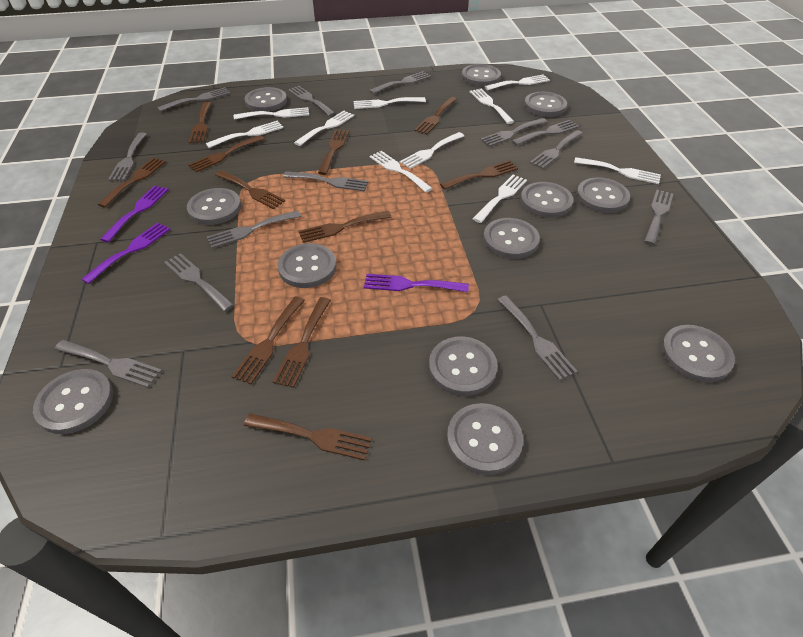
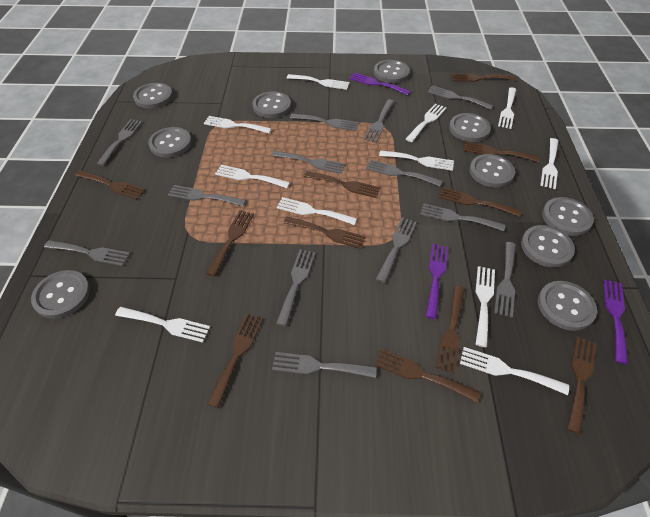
grey button: 12 -> 10
white fork: 10 -> 11

